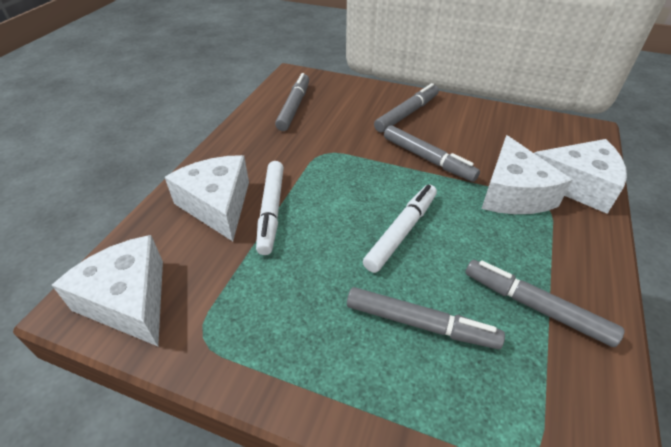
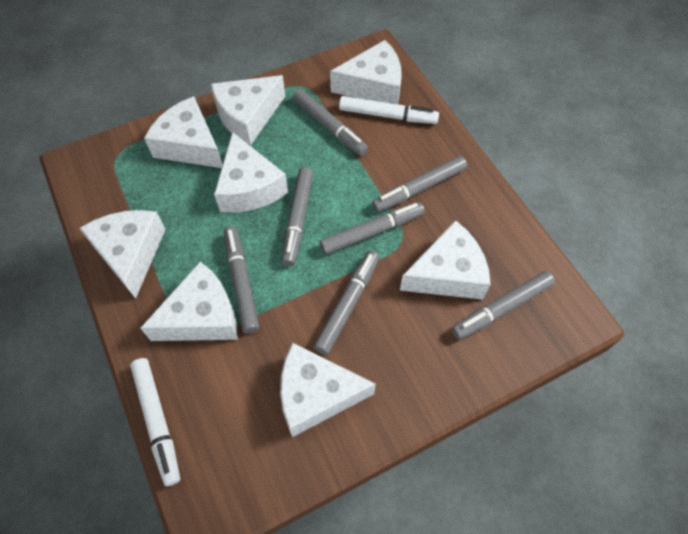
grey marker: 5 -> 7
white cheese: 4 -> 8

